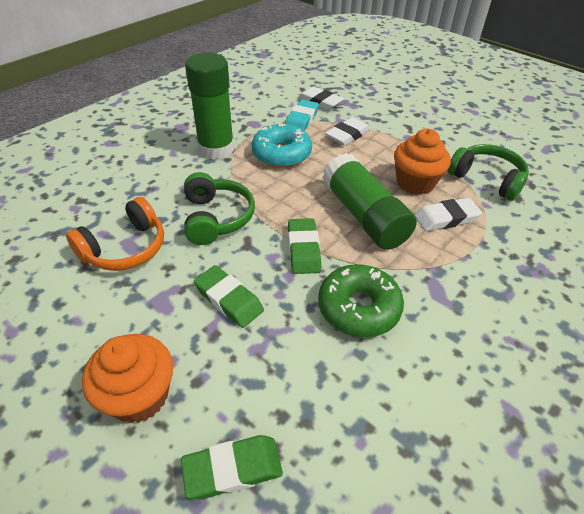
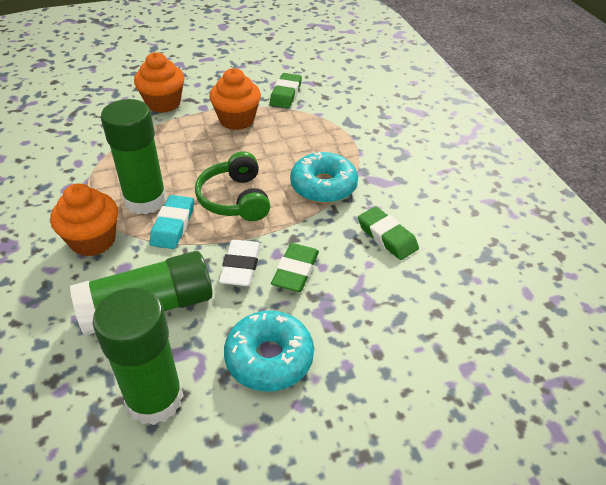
green donut: 1 -> 0
green glue stick: 2 -> 3
green headphones: 2 -> 1
orange cupcake: 2 -> 3
orange headphones: 1 -> 0
turquoise donut: 1 -> 2
white eraser: 3 -> 1

